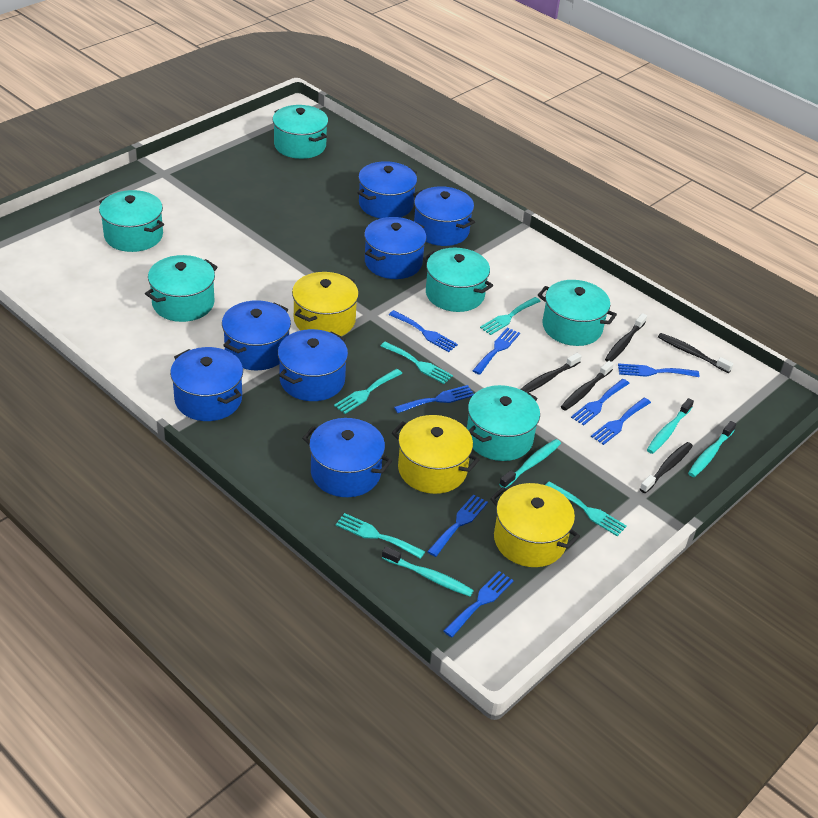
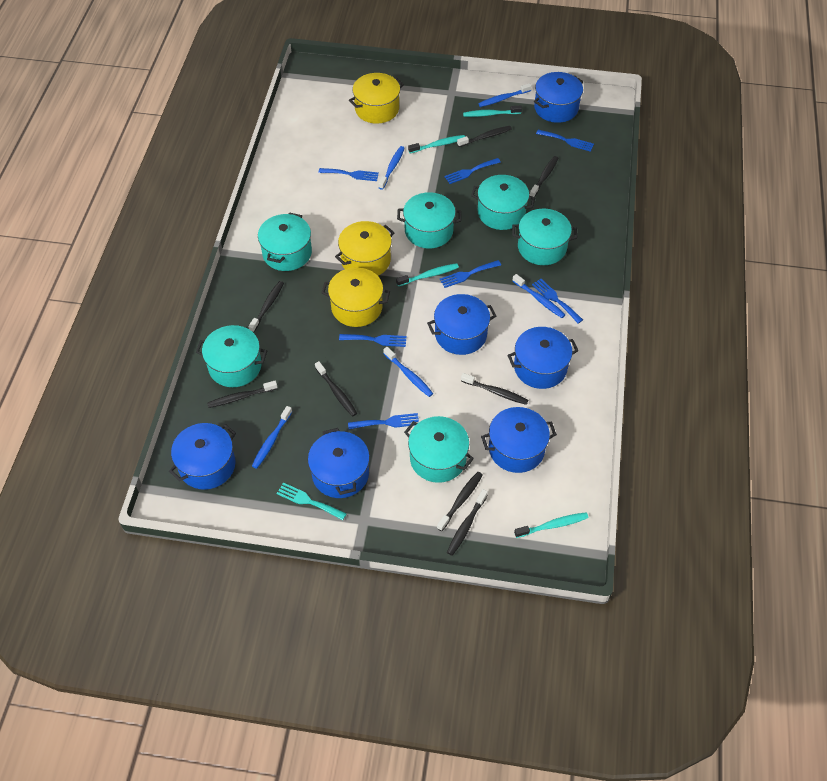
black toothbrush: 5 -> 8
blue fork: 8 -> 7
blue pot: 7 -> 6
blue toothbrush: 0 -> 5
turquoise fork: 5 -> 1

